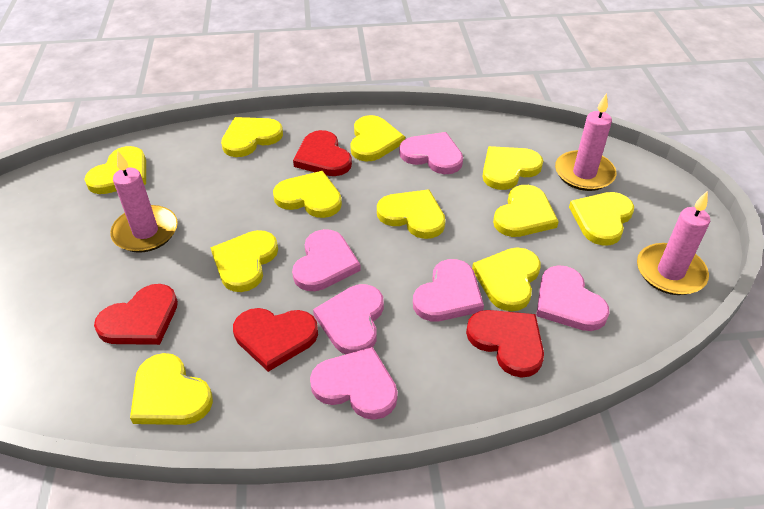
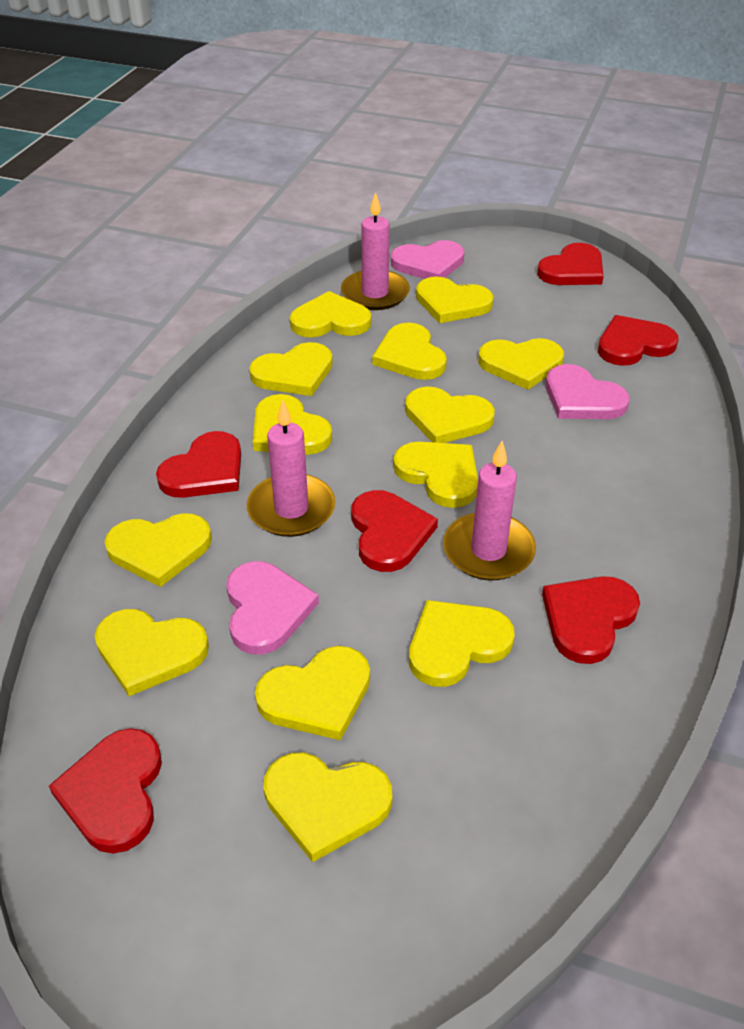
pink heart: 6 -> 3
red heart: 4 -> 6
yellow heart: 11 -> 13

